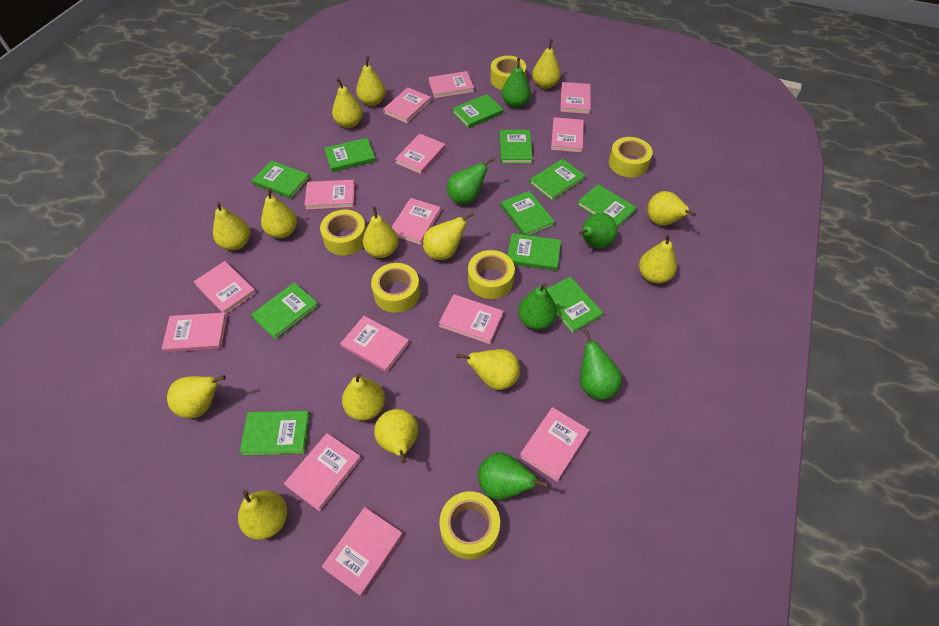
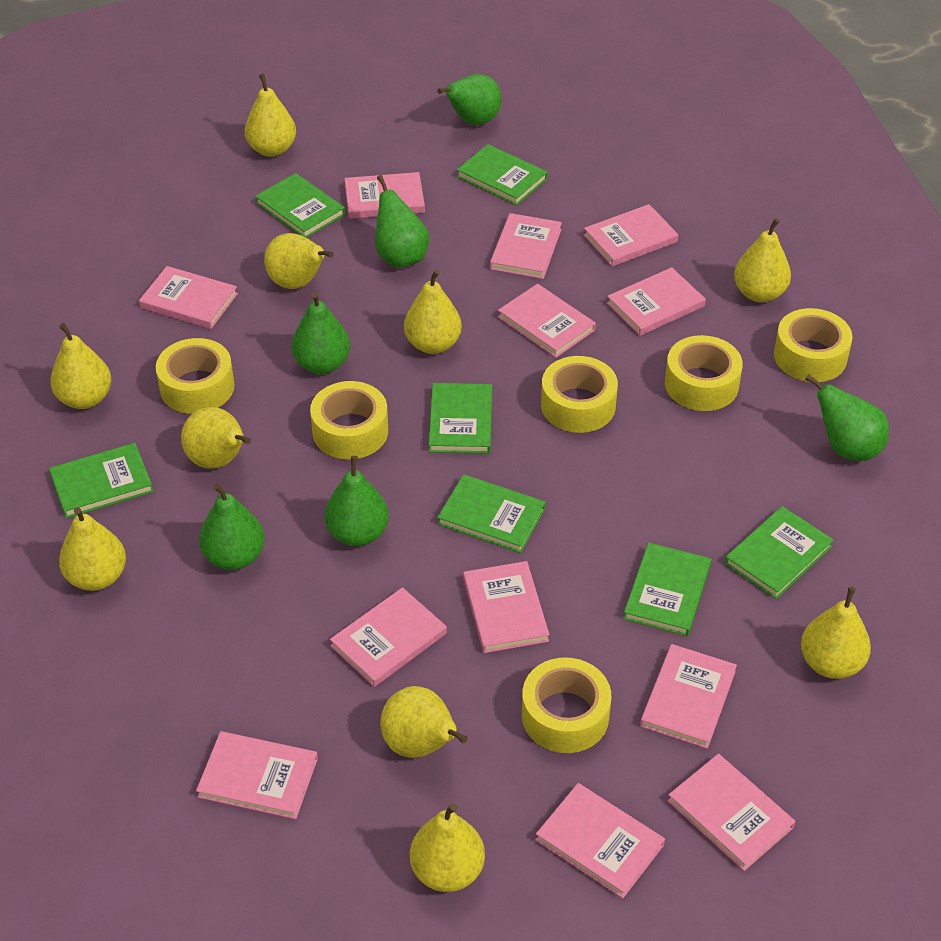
green book: 11 -> 7
pink book: 14 -> 12
yellow pear: 14 -> 10

